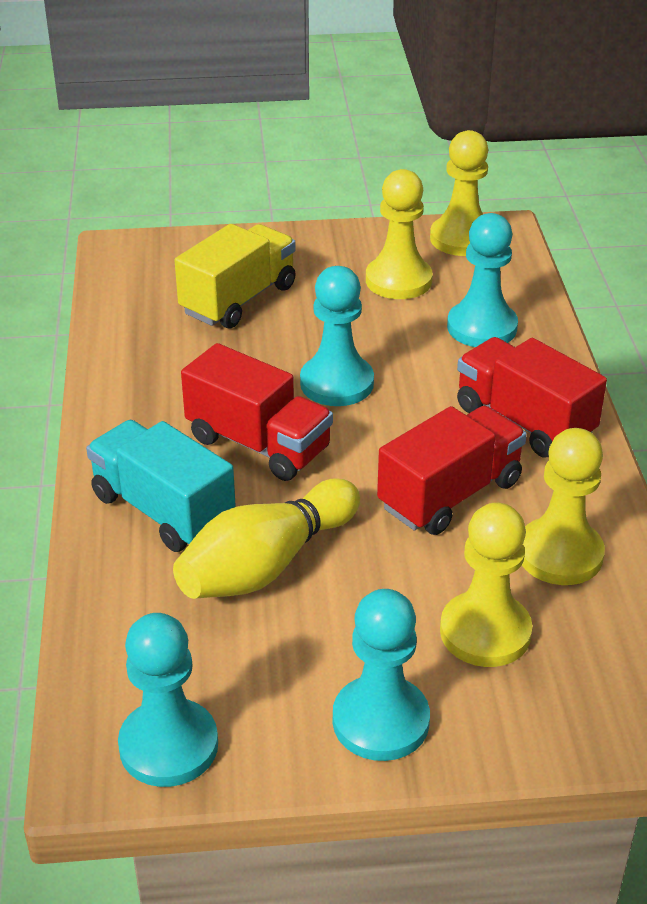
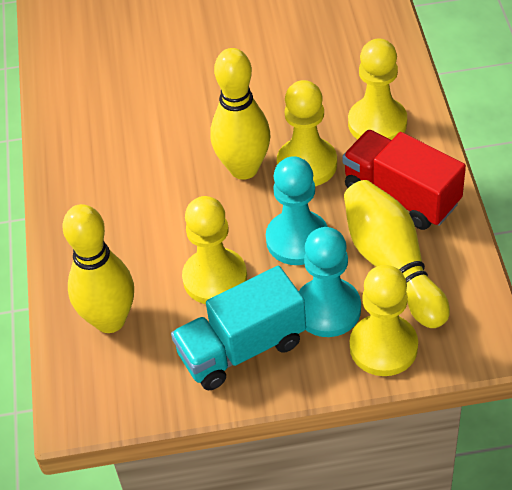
red truck: 3 -> 1
turquoise pawn: 4 -> 2
yellow bowling pin: 1 -> 3
yellow truck: 1 -> 0

